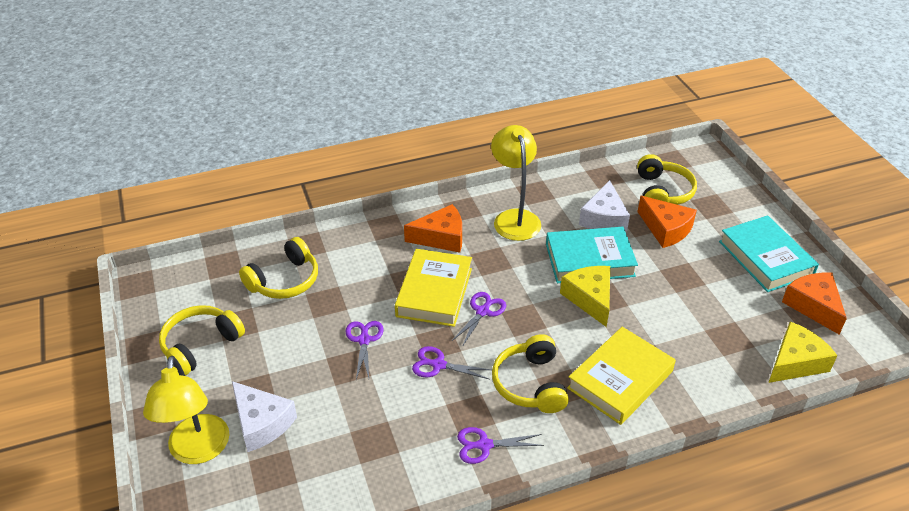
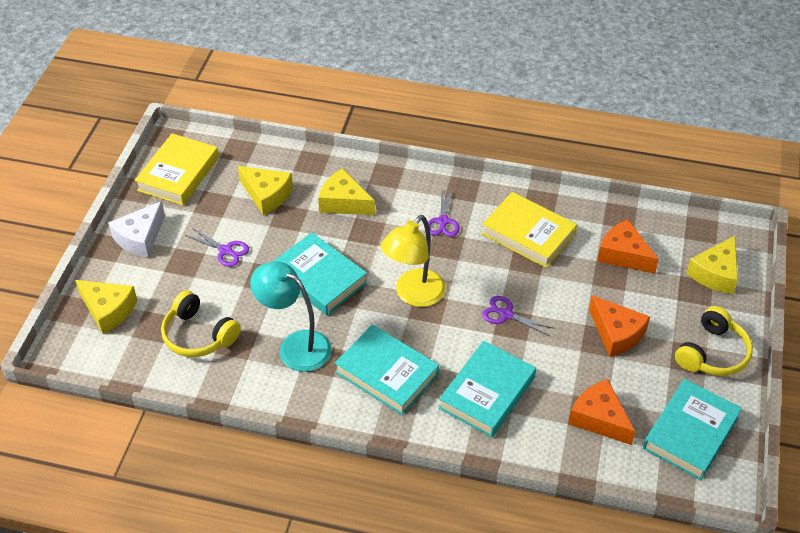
purple scissors: 4 -> 3
turquoise book: 2 -> 4
turquoise lamp: 0 -> 1
white cheese: 2 -> 1
yellow cheese: 2 -> 4
yellow headphones: 4 -> 2
yellow lamp: 2 -> 1

